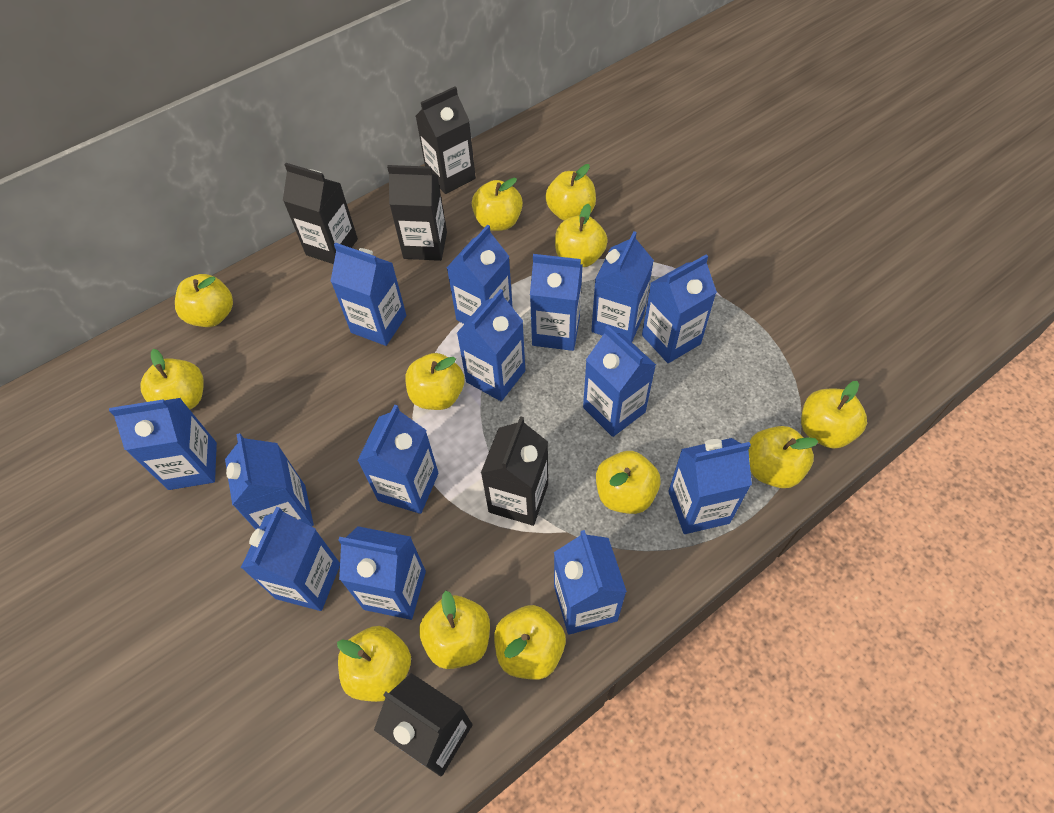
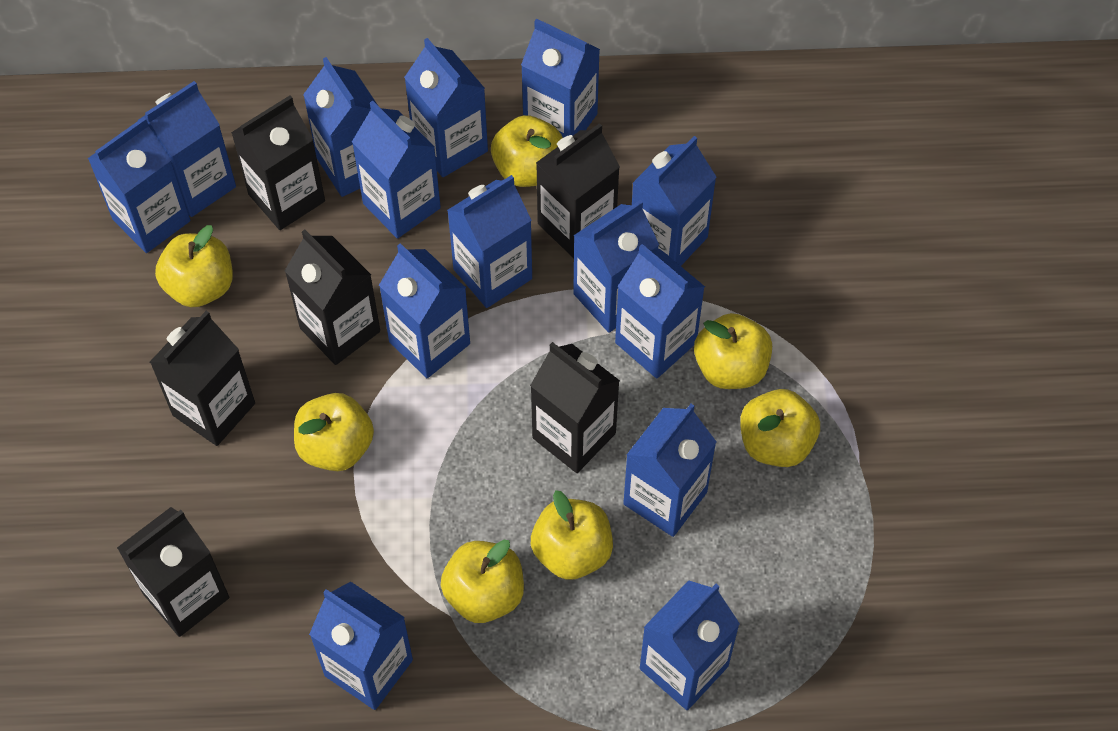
black carton: 5 -> 6
yellow apple: 12 -> 7

